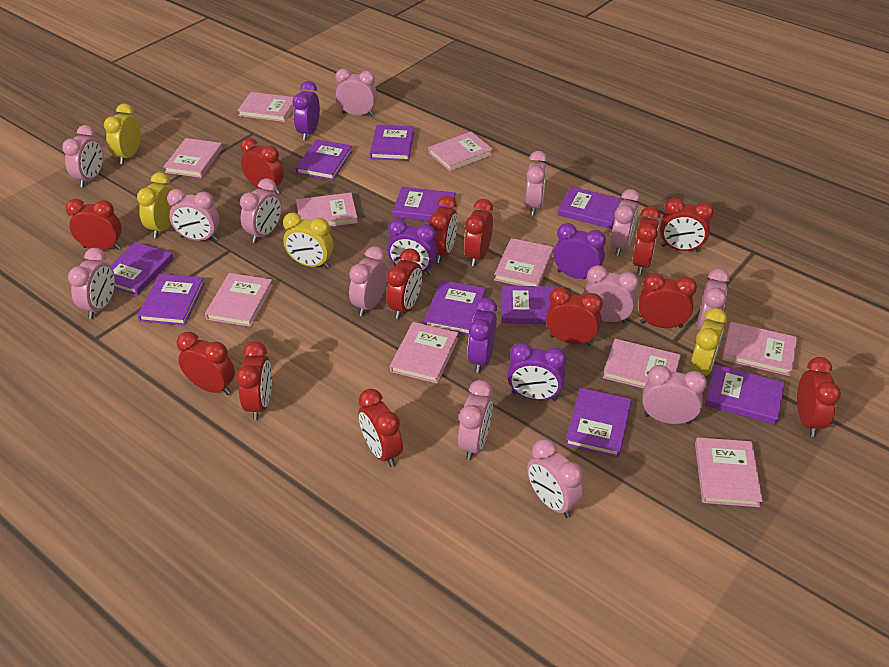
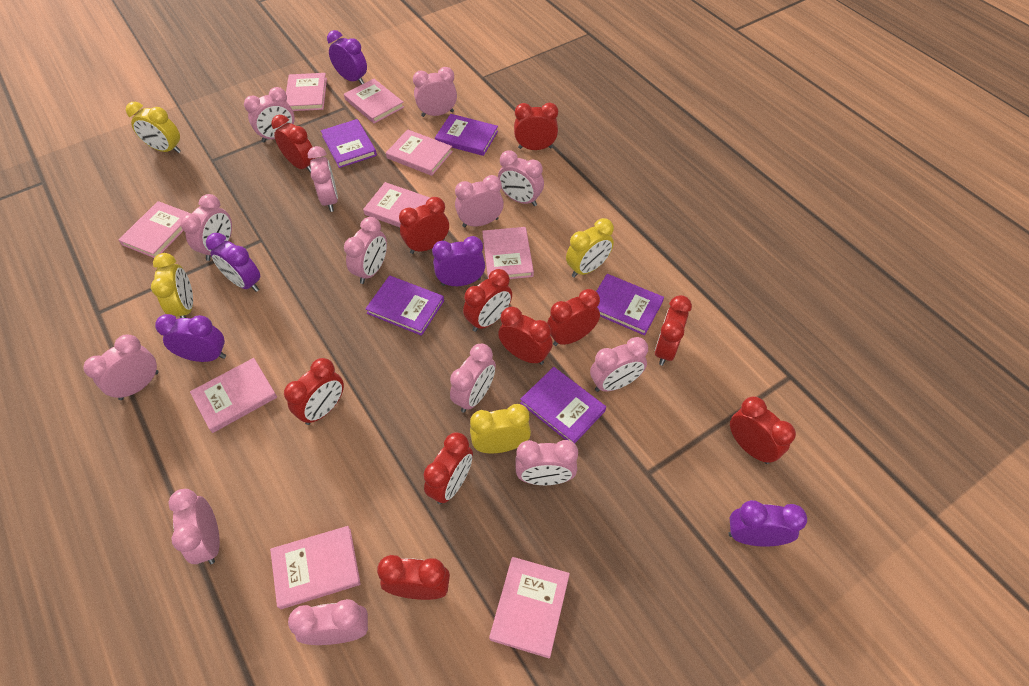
pink book: 10 -> 9
purple book: 10 -> 5
red clock: 13 -> 11

